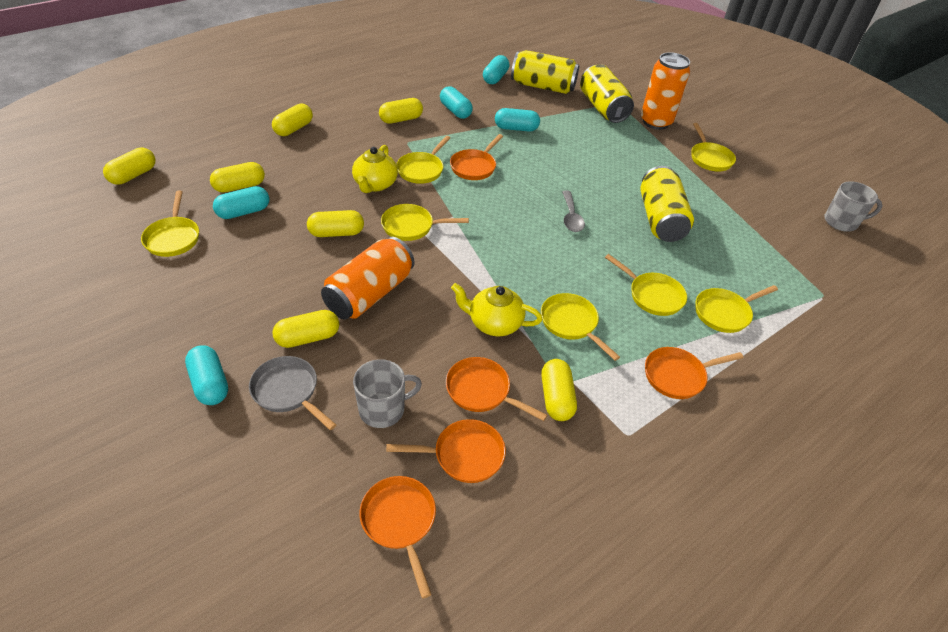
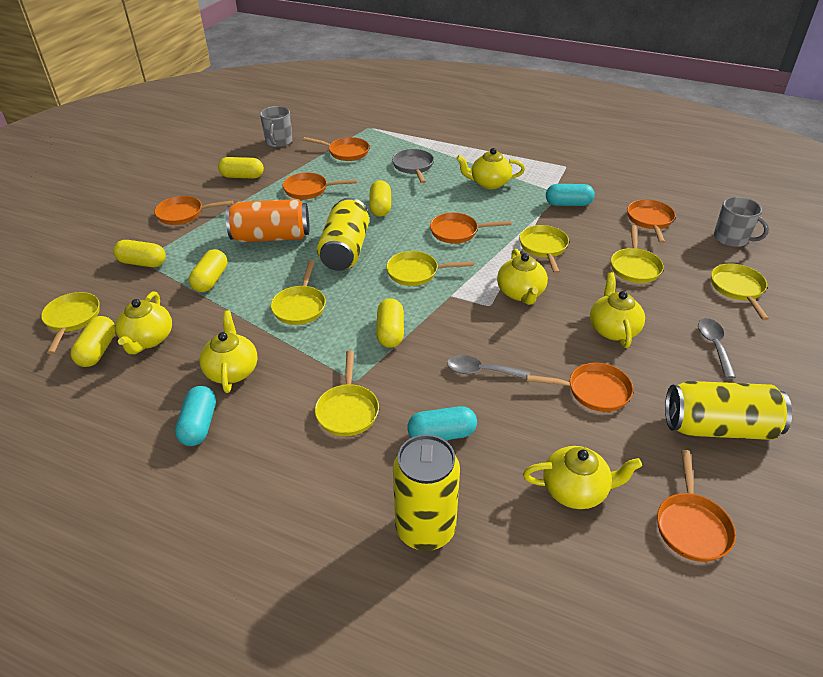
grey spoon: 1 -> 2
orange can: 2 -> 1
orange pan: 5 -> 7
turquoise capsule: 5 -> 3
yellow capsule: 7 -> 6
yellow teapot: 2 -> 6

